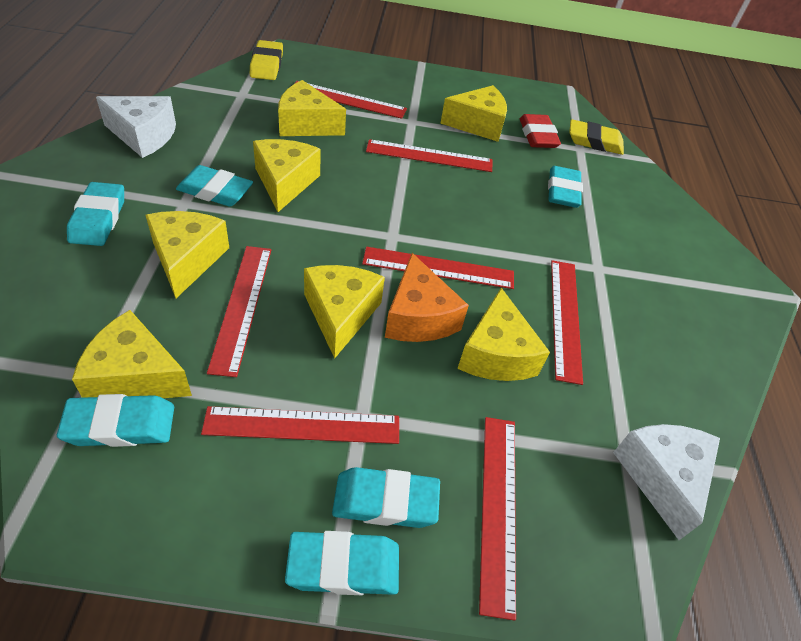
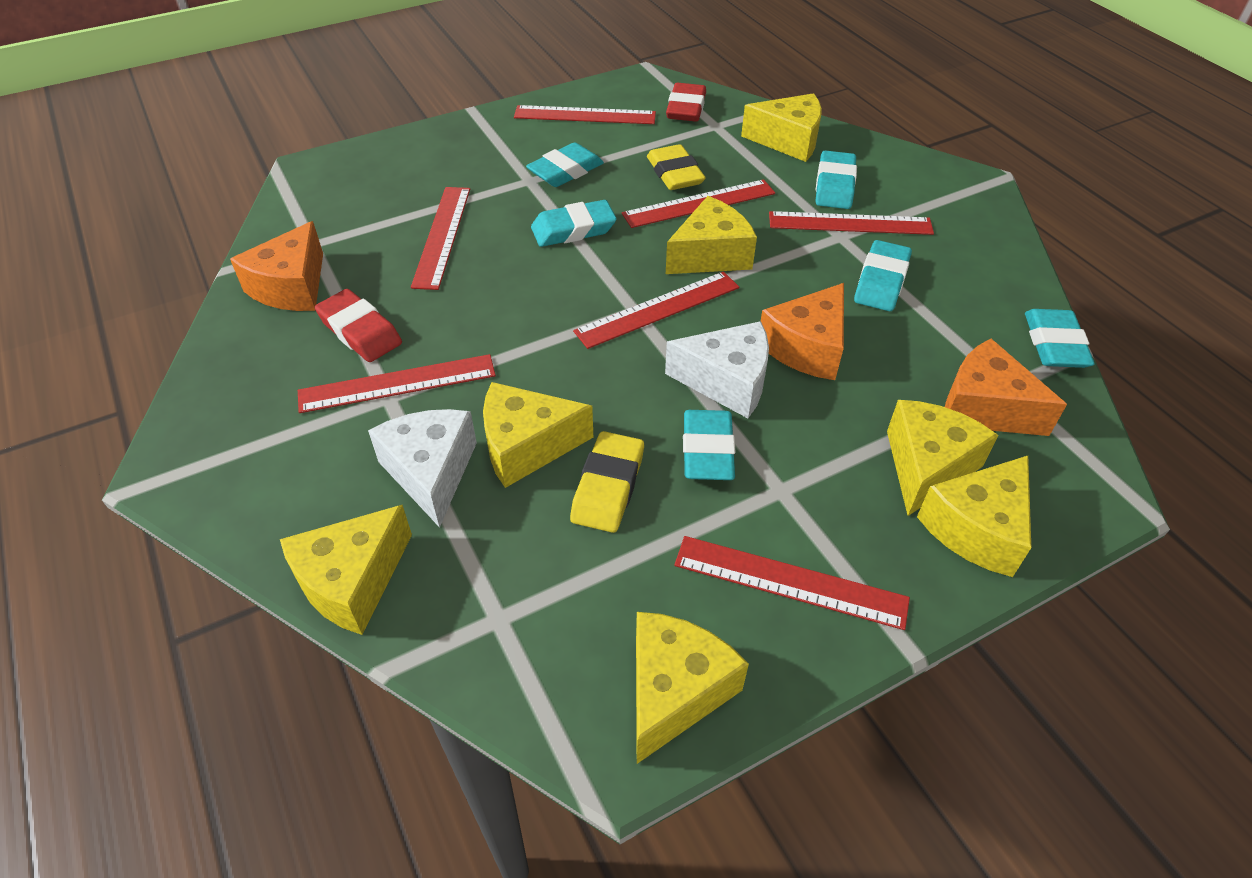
orange cheese: 1 -> 3
red eraser: 1 -> 2

